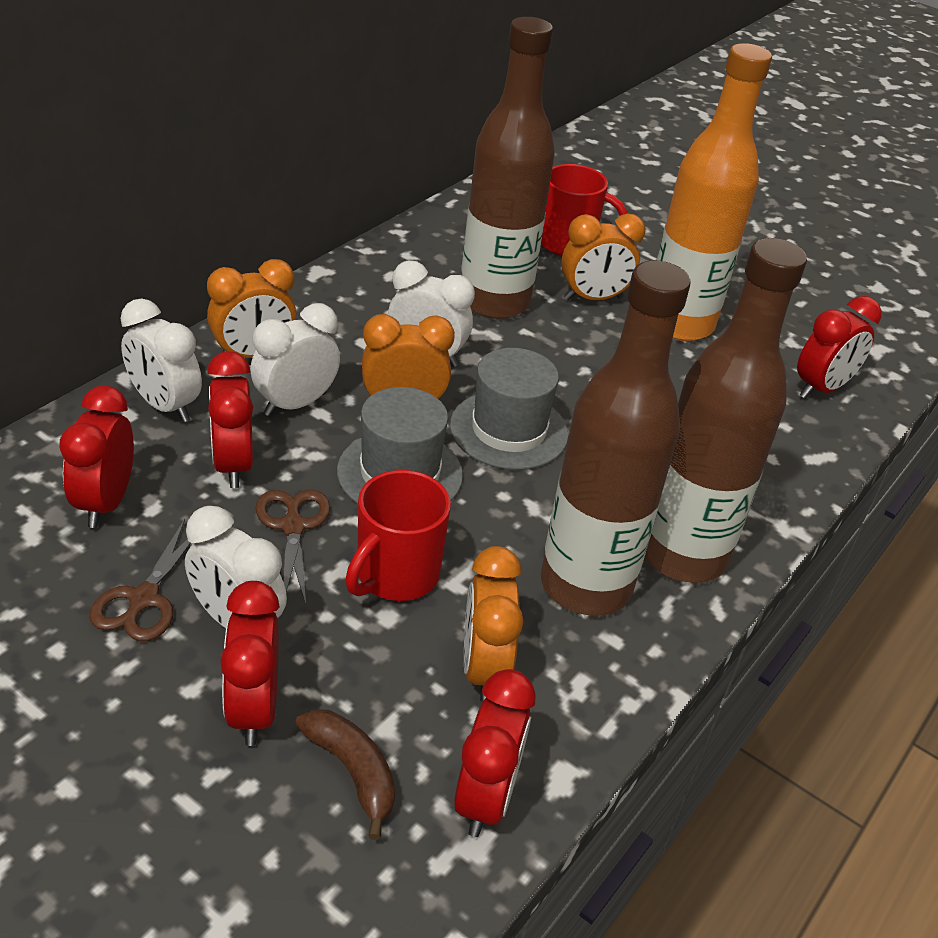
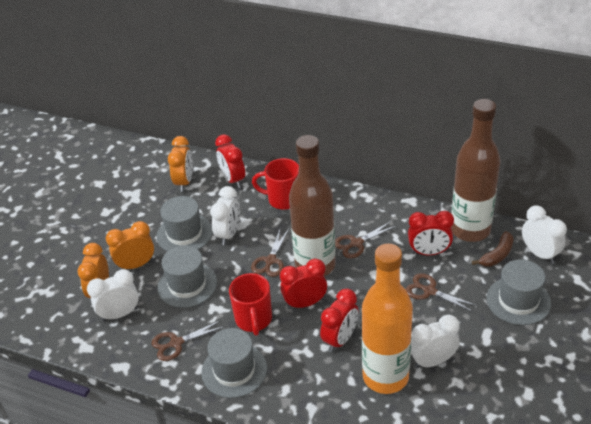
brown bottle: 3 -> 2
brown scissors: 2 -> 4
grey hat: 2 -> 4
orange clock: 4 -> 3
red clock: 5 -> 4

